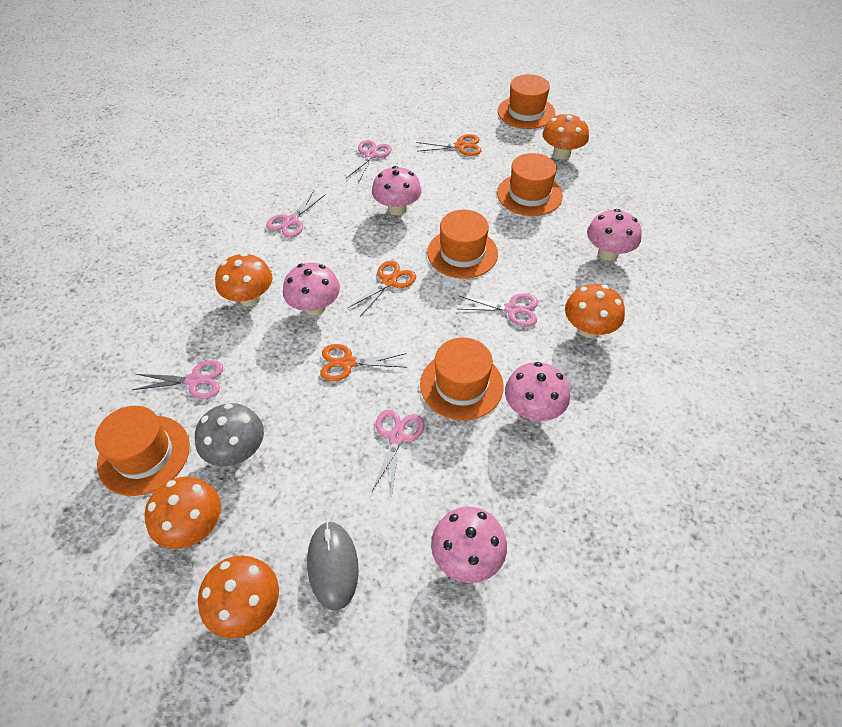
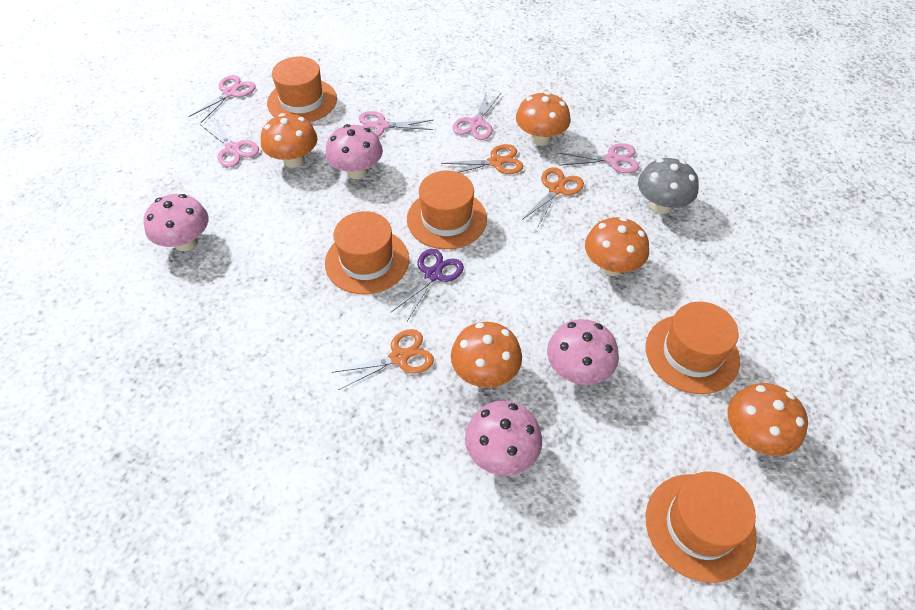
grey mouse: 1 -> 0
pink mushroom: 5 -> 4
purple scissors: 0 -> 1

